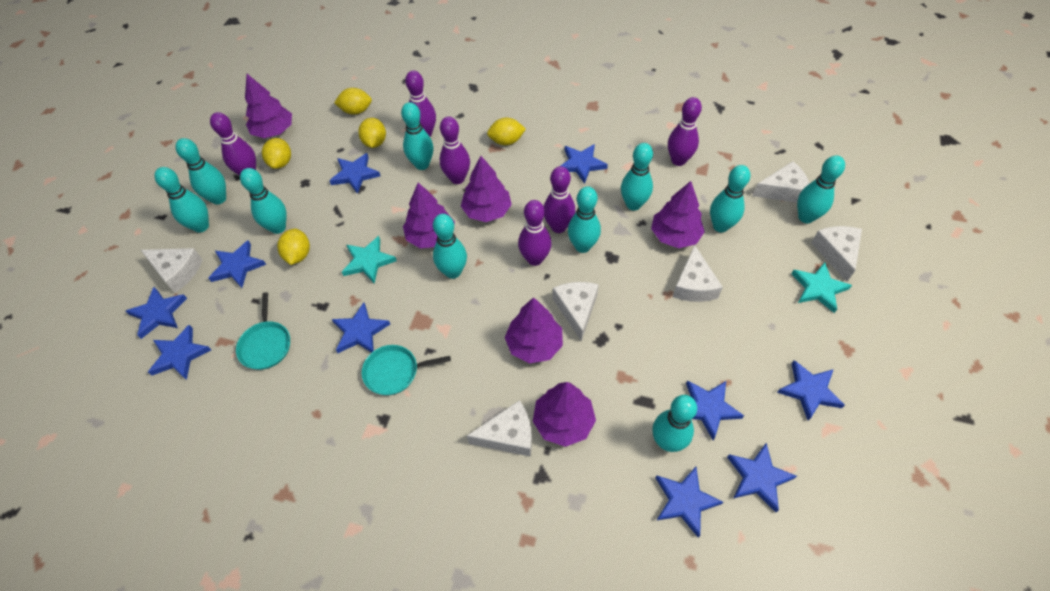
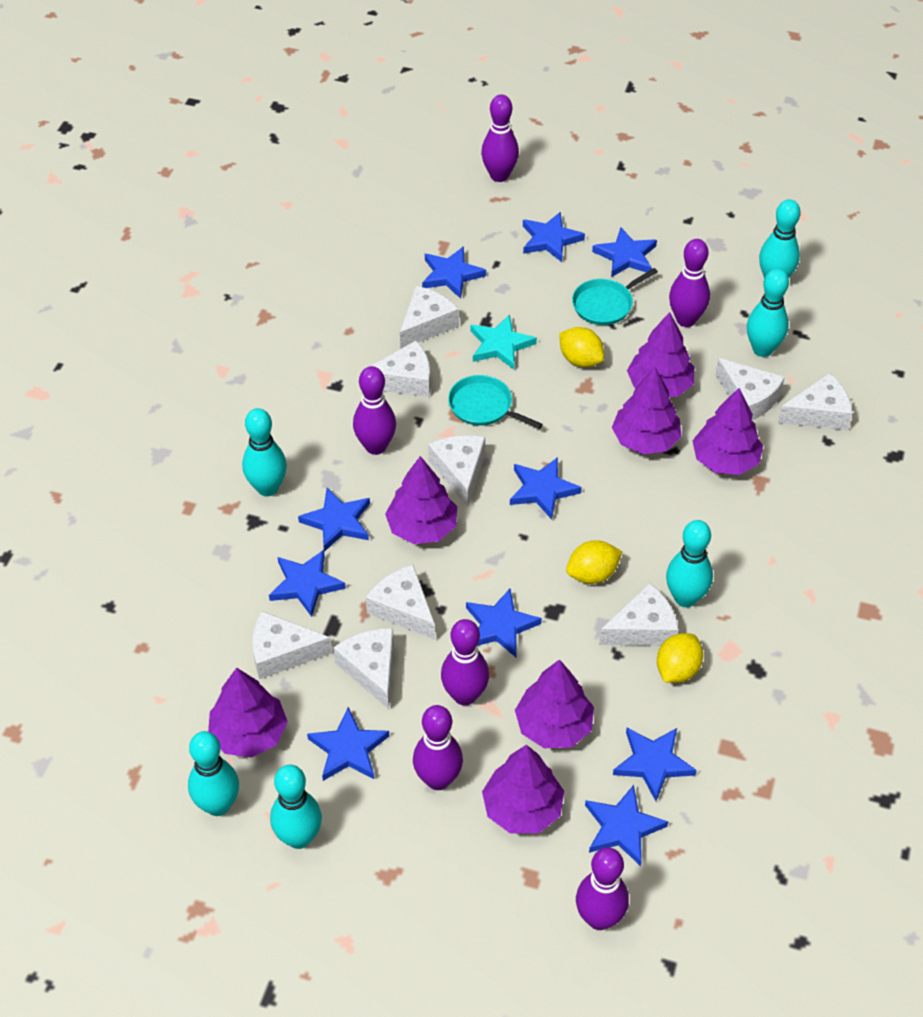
purple tree: 6 -> 7
turquoise bowling pin: 10 -> 6
turquoise star: 2 -> 1
white cheese: 6 -> 9
yellow lemon: 5 -> 3

